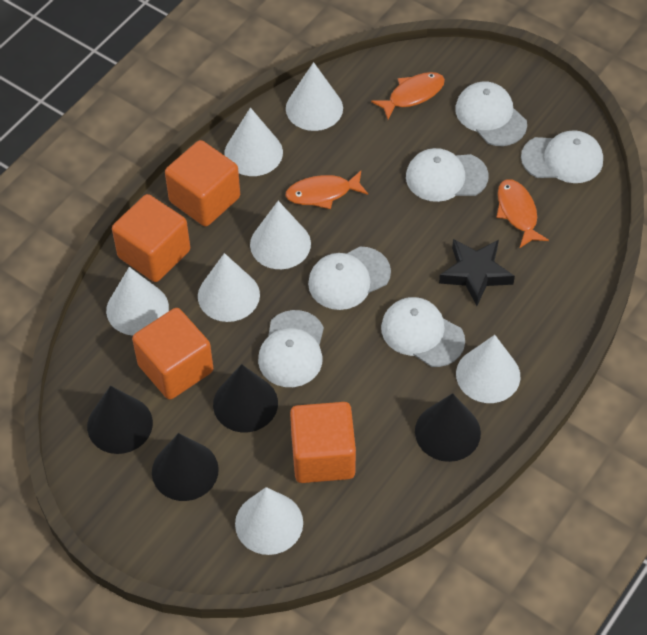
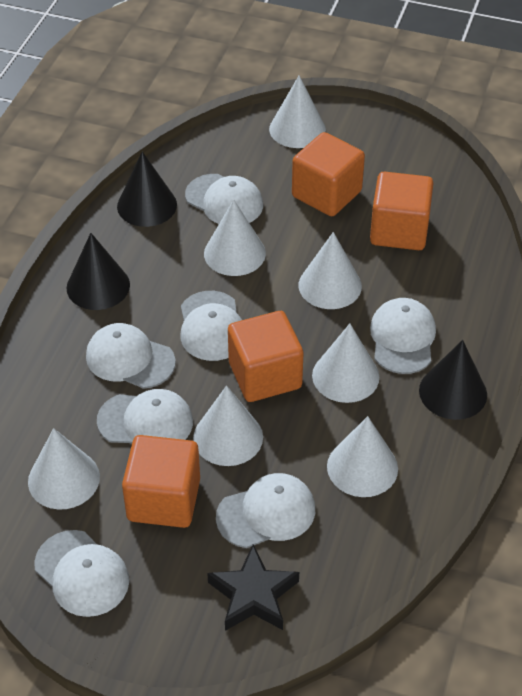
black cone: 4 -> 3
orange fish: 3 -> 0
white cap: 6 -> 7

